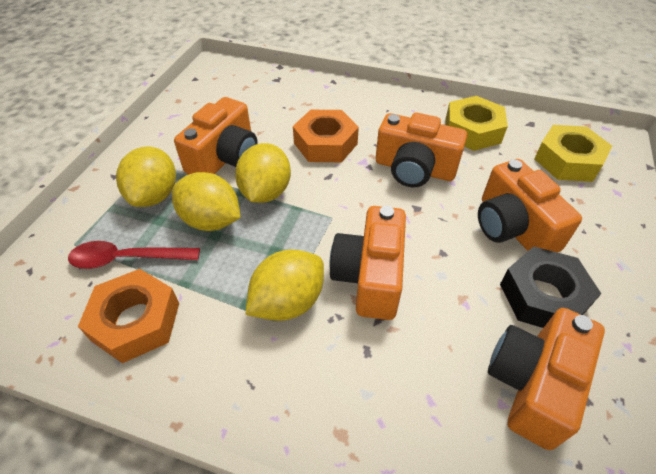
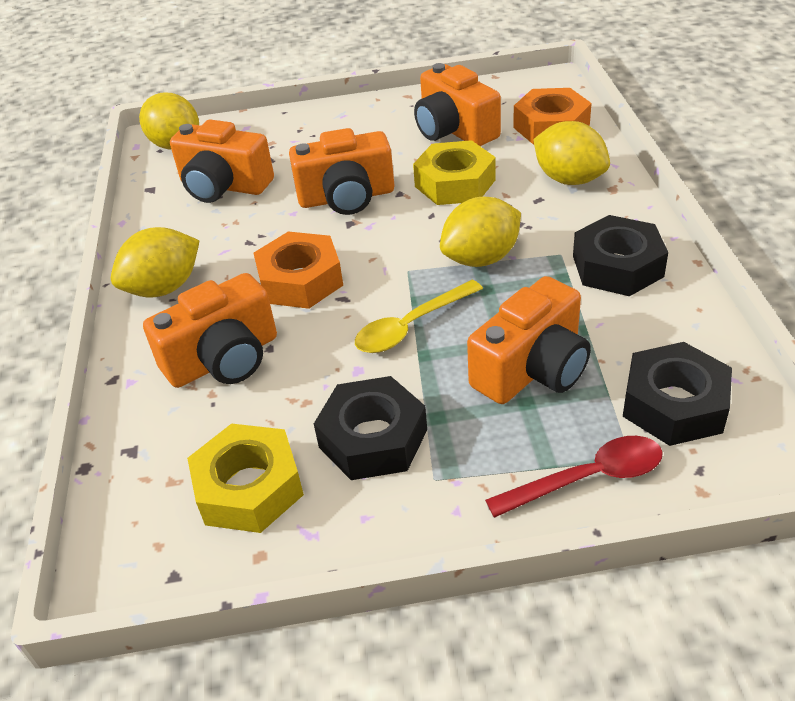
black nut: 1 -> 3
yellow spoon: 0 -> 1

